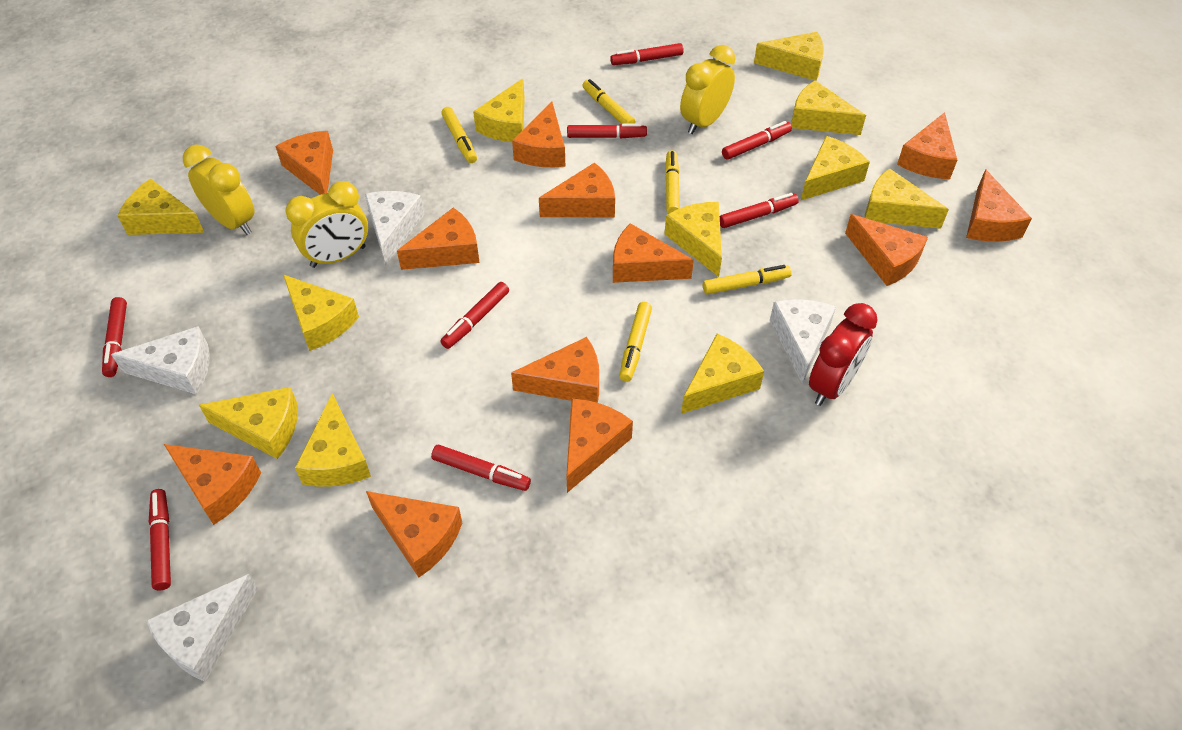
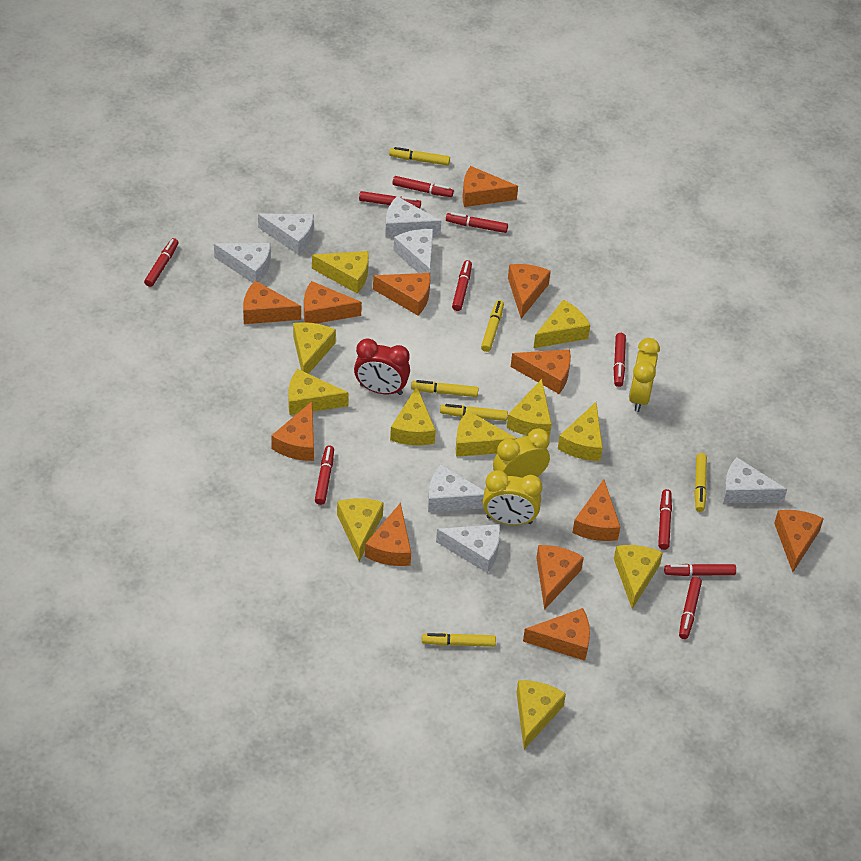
red marker: 8 -> 10
white cheese: 4 -> 7
yellow marker: 5 -> 6

